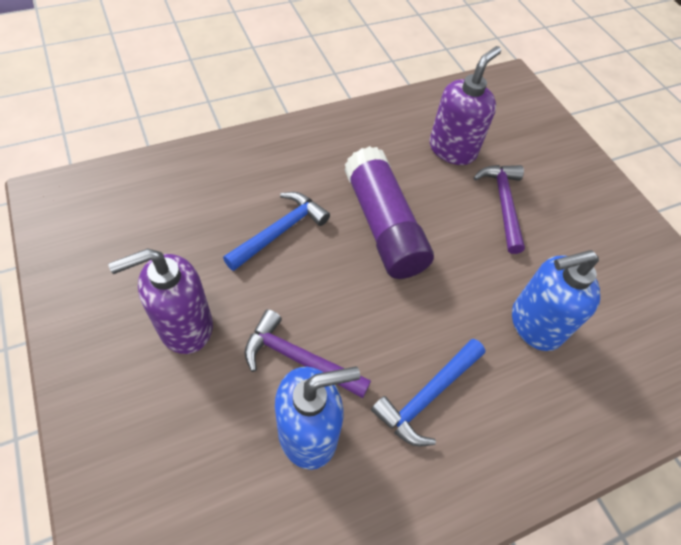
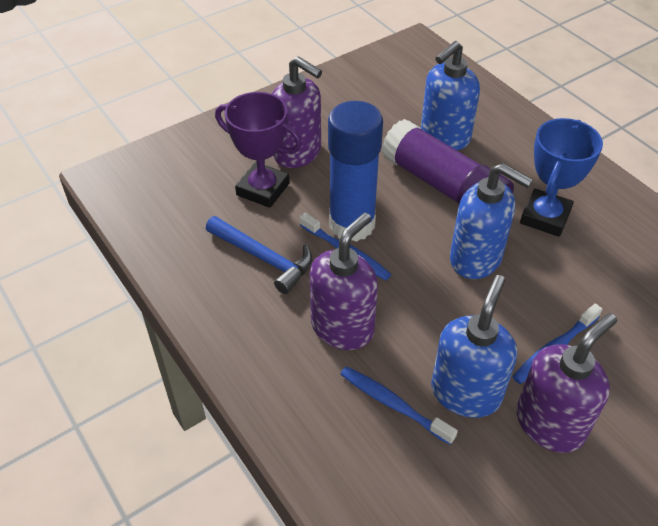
blue glue stick: 0 -> 1
blue hammer: 2 -> 1
blue soap dispenser: 2 -> 3
blue toothbrush: 0 -> 3
blue trophy: 0 -> 1
purple hammer: 2 -> 0
purple soap dispenser: 2 -> 3
purple trophy: 0 -> 1

